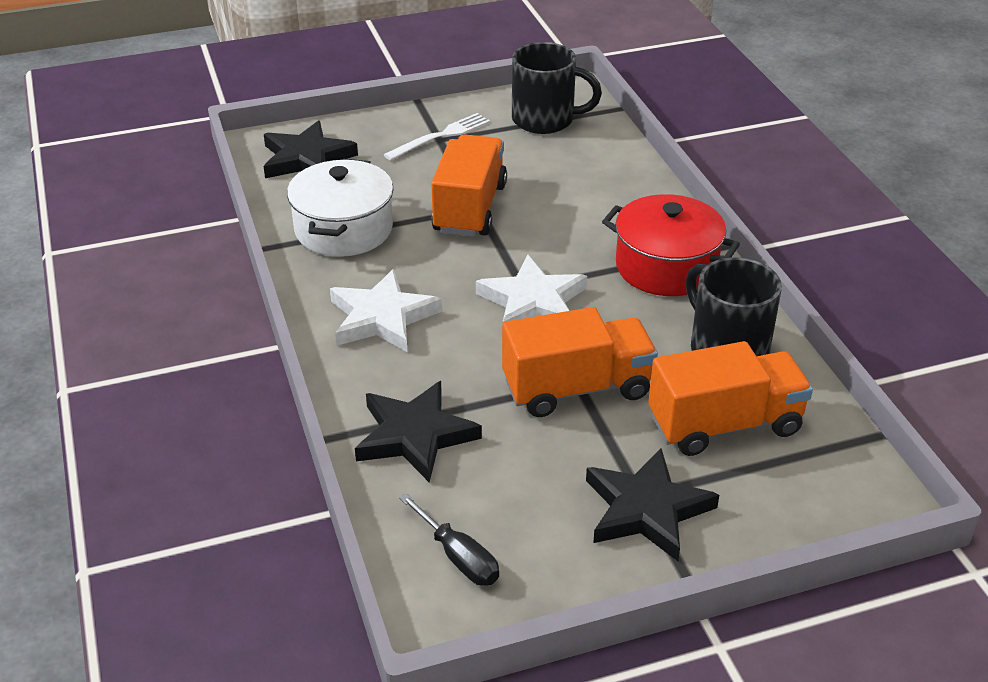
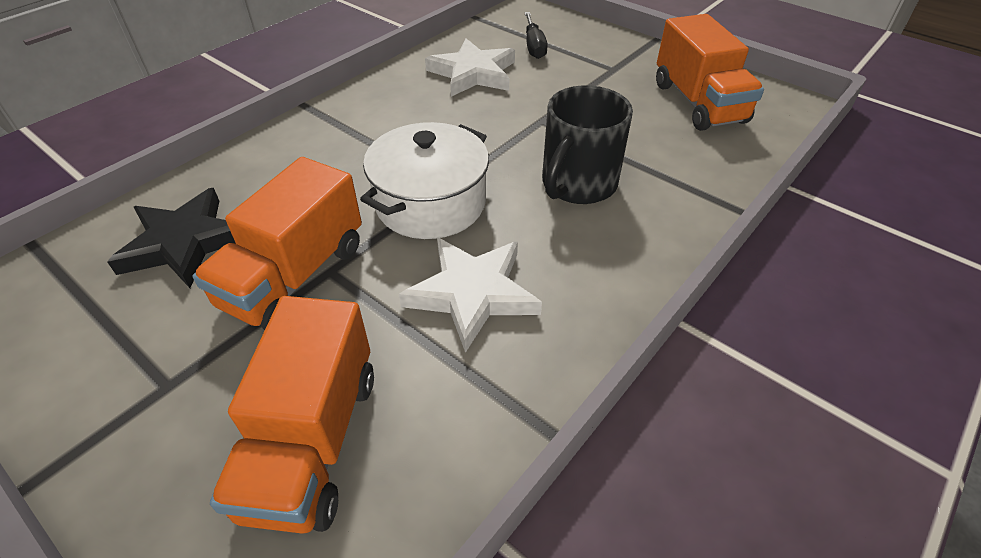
black mug: 2 -> 1
black star: 3 -> 1
red pot: 1 -> 0
white fork: 1 -> 0

